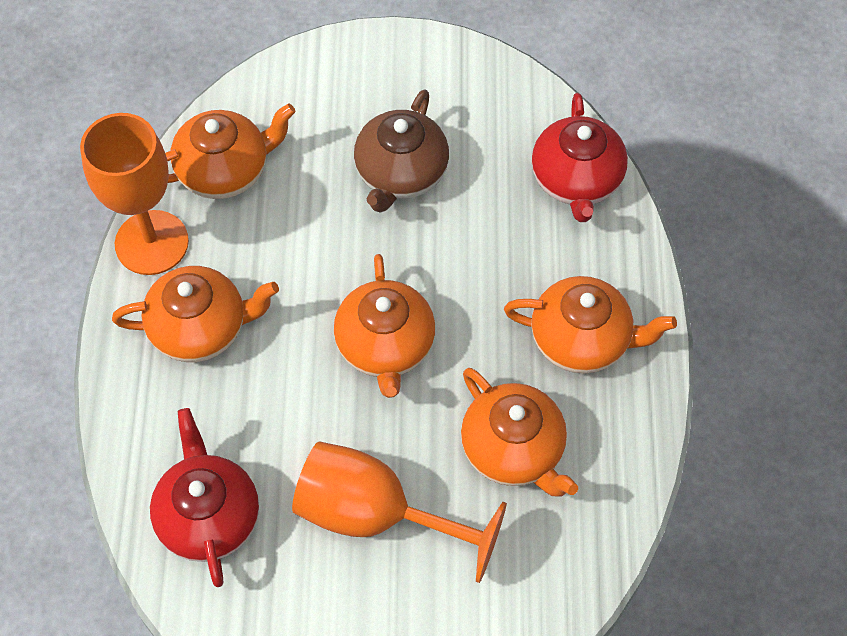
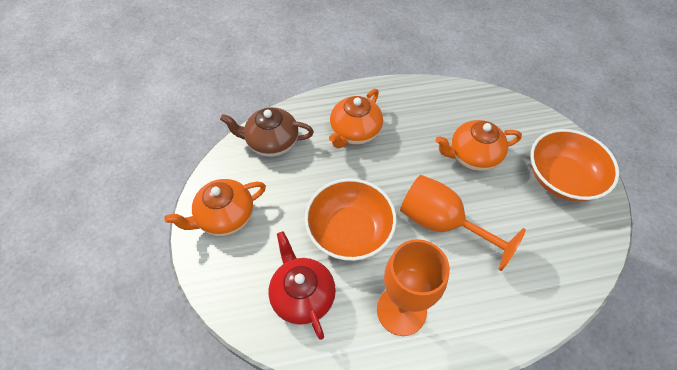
orange bowl: 0 -> 2
orange teapot: 5 -> 3
red teapot: 2 -> 1

